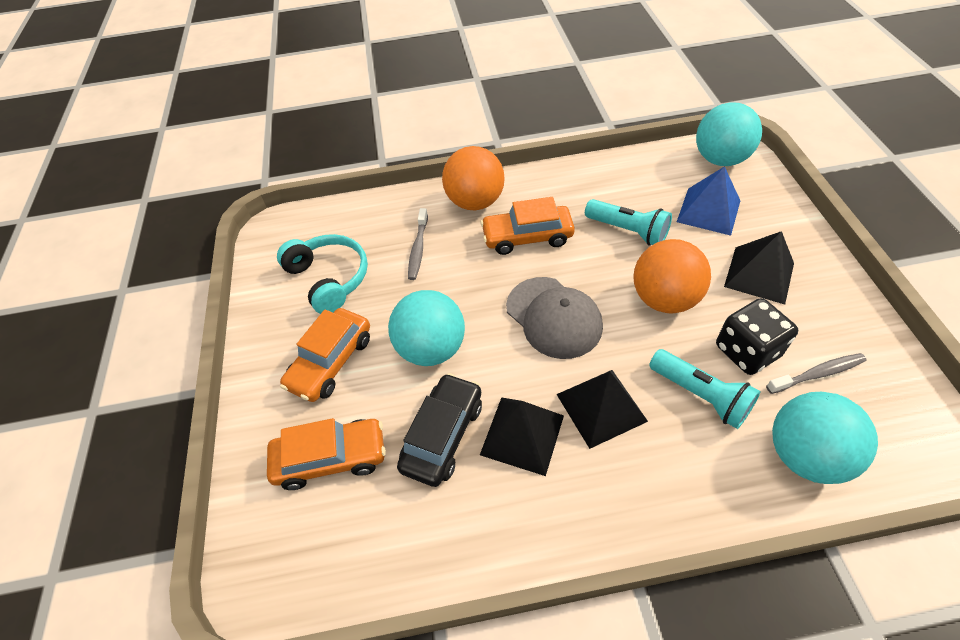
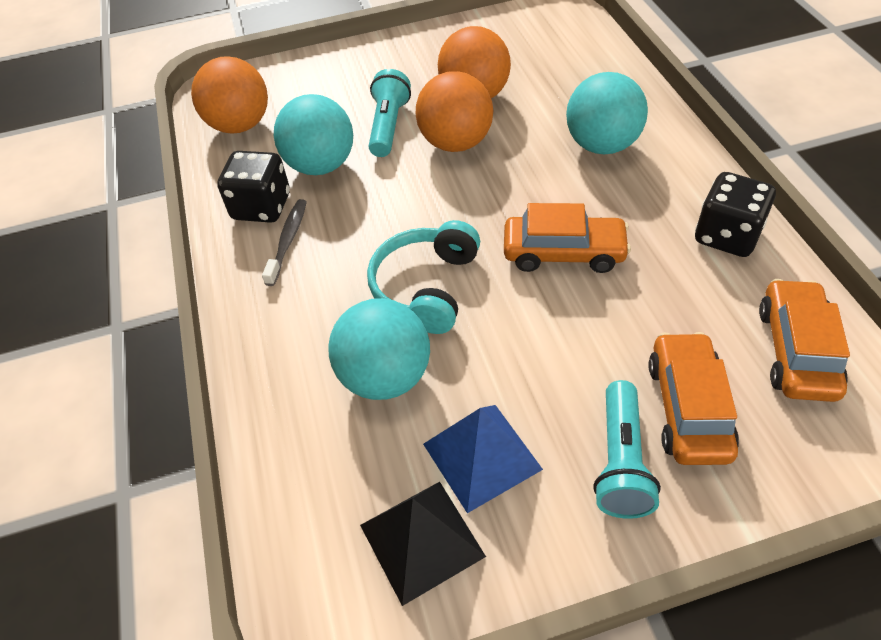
black car: 1 -> 0
black dice: 1 -> 2
black pyramid: 3 -> 1
grey cap: 1 -> 0
grey toothbrush: 2 -> 1
orange ball: 2 -> 3

